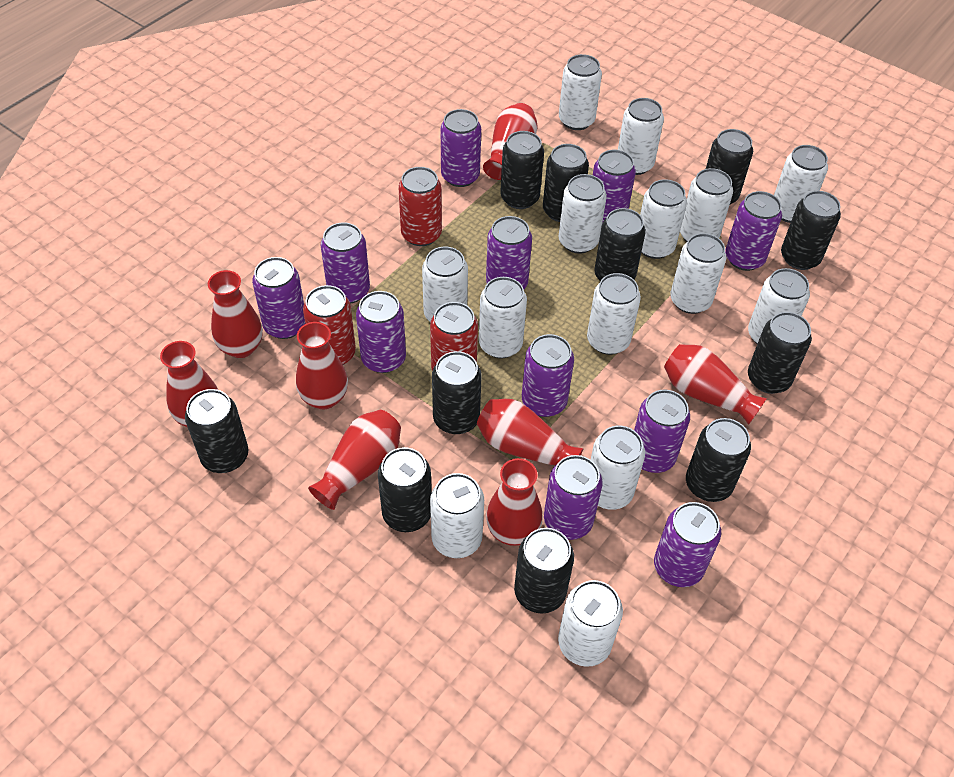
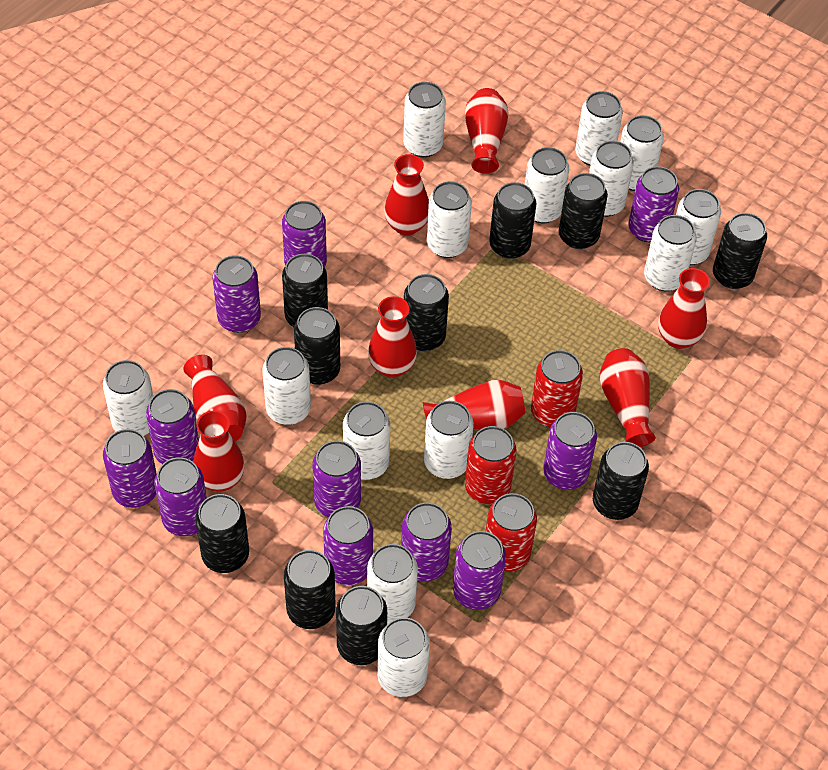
black can: 11 -> 10

